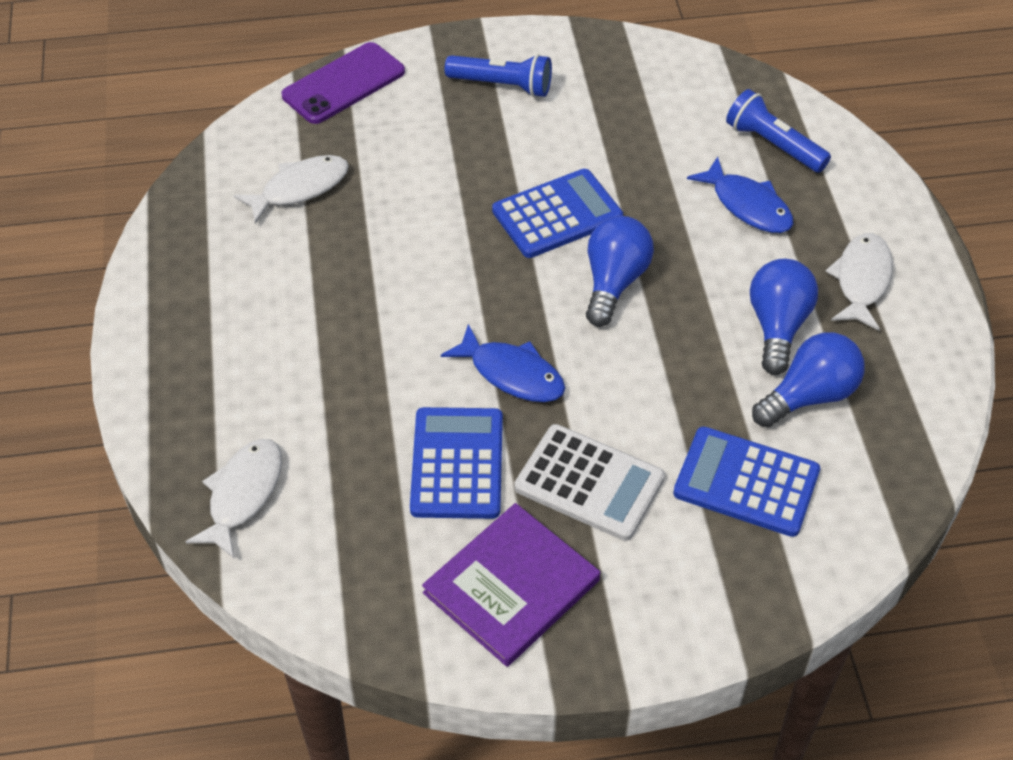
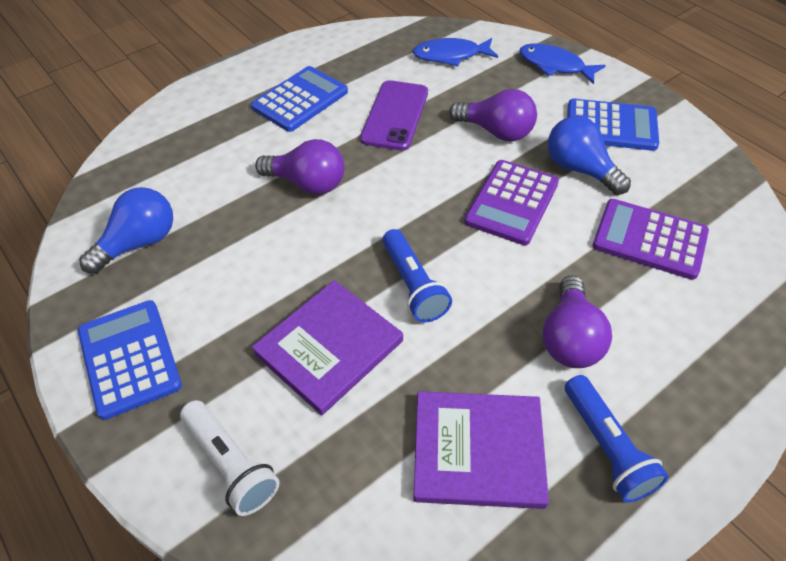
blue light bulb: 3 -> 2
purple book: 1 -> 2
purple calculator: 0 -> 2
purple light bulb: 0 -> 3
white calculator: 1 -> 0
white fish: 3 -> 0
white flashlight: 0 -> 1

